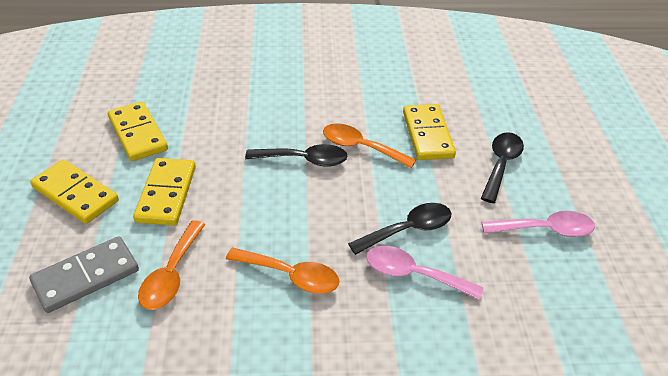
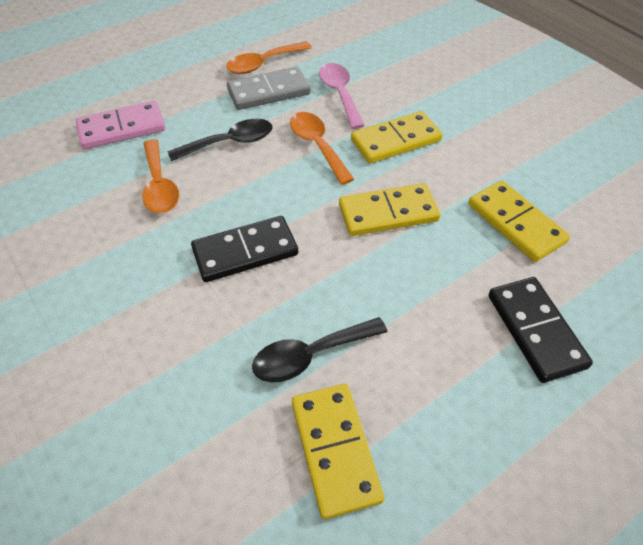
black domino: 0 -> 2
black spoon: 3 -> 2
pink domino: 0 -> 1
pink spoon: 2 -> 1

